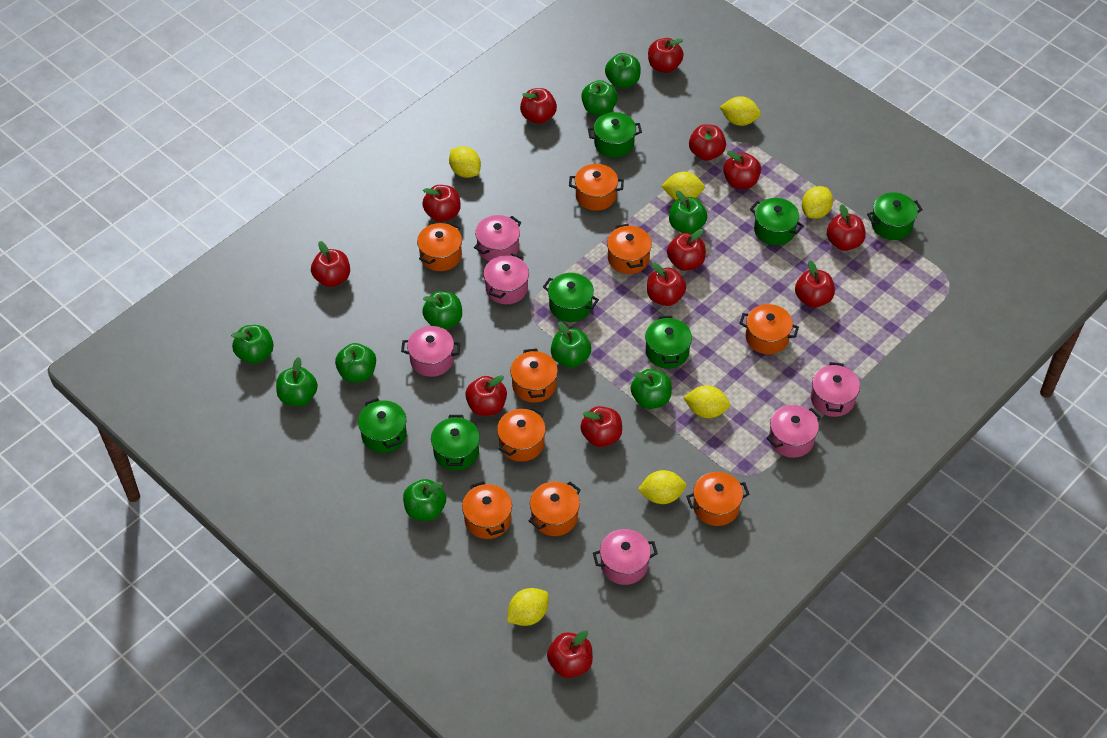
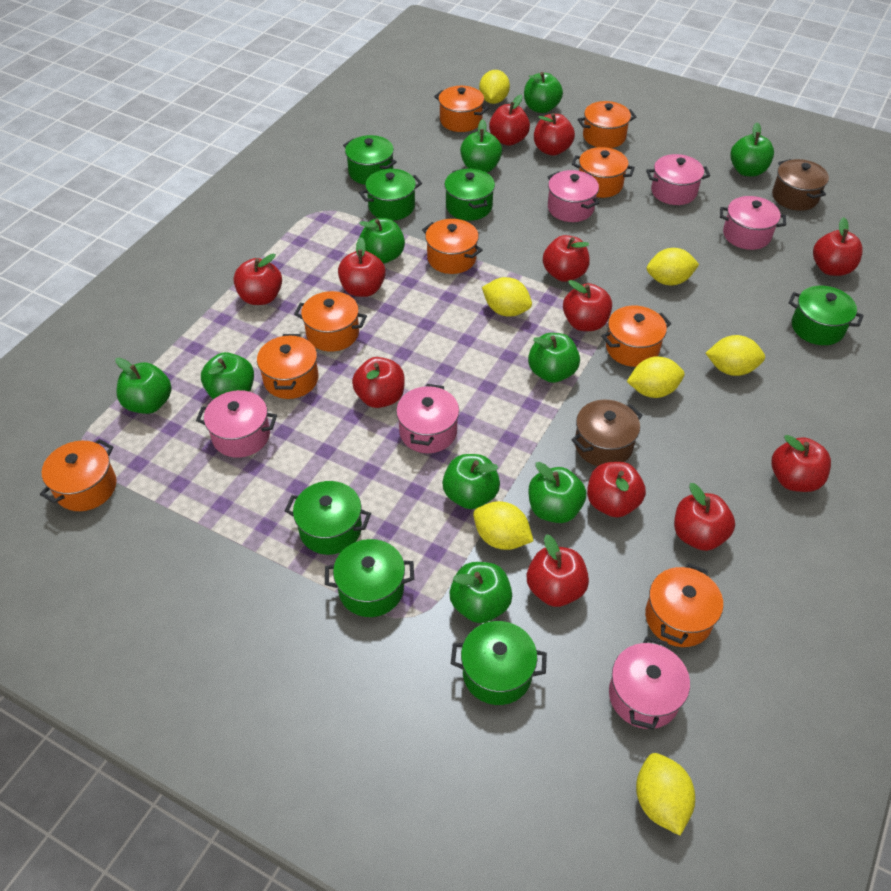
brown pot: 0 -> 2
red apple: 13 -> 12

